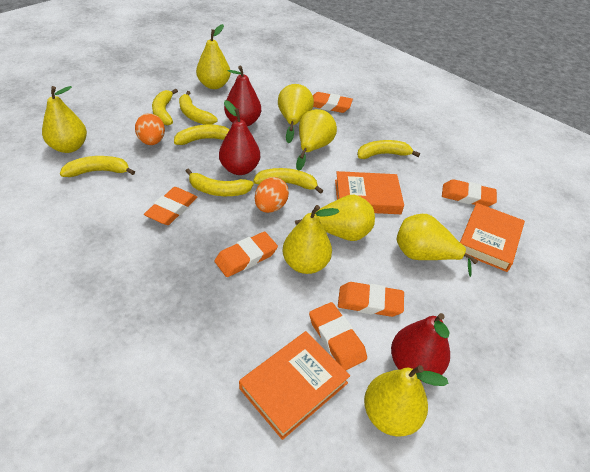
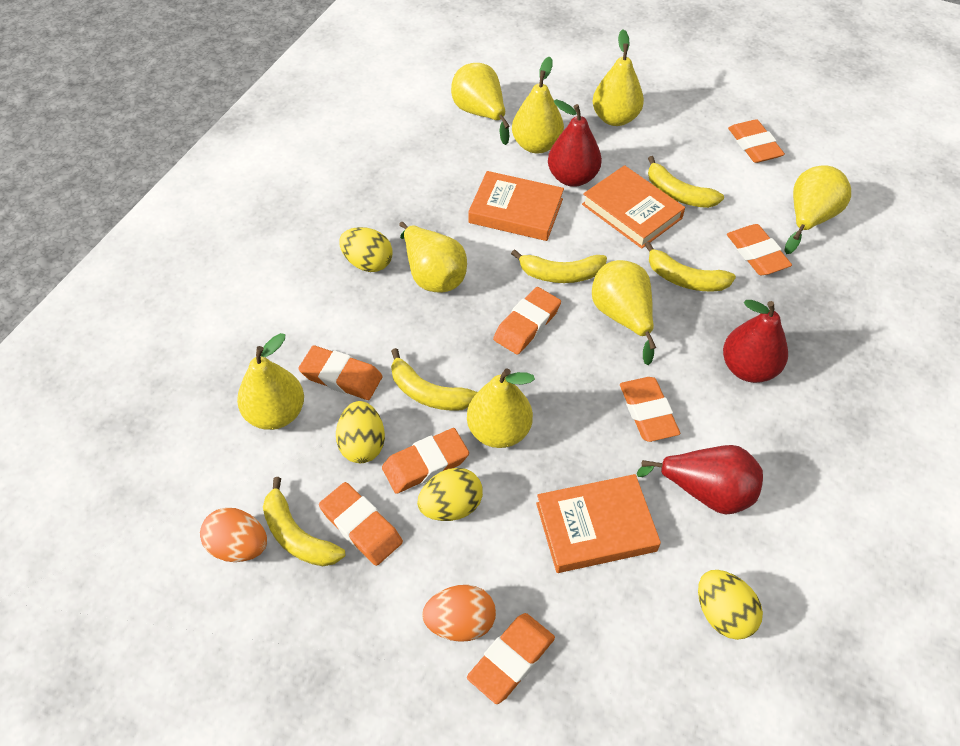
orange eraser: 6 -> 8
yellow banana: 7 -> 5
yellow egg: 0 -> 4

